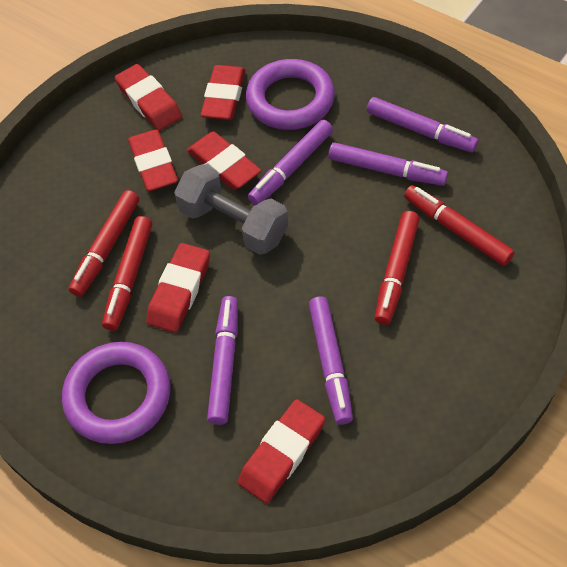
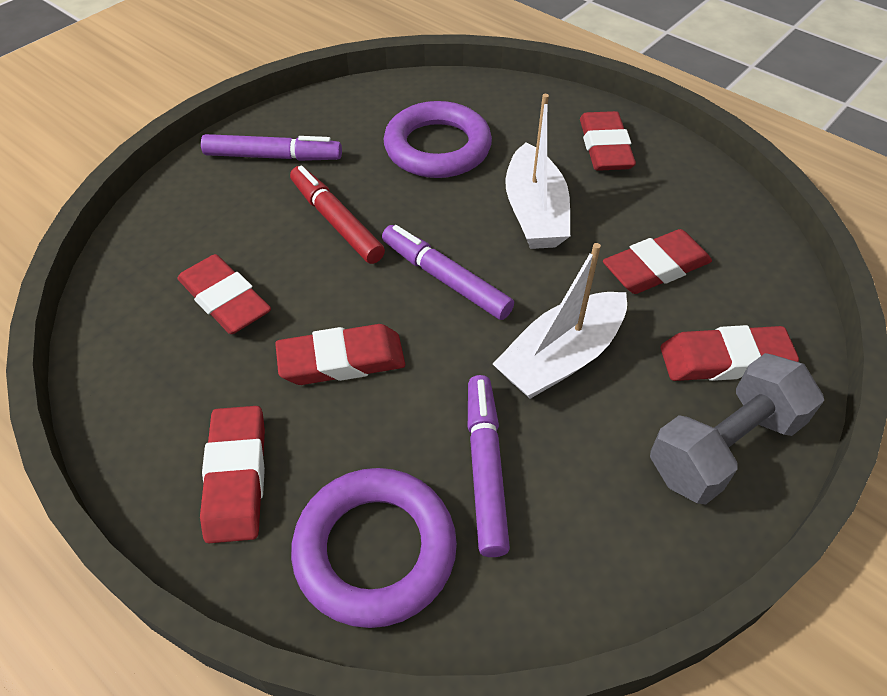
purple marker: 5 -> 3
red marker: 4 -> 1
white boat: 0 -> 2

